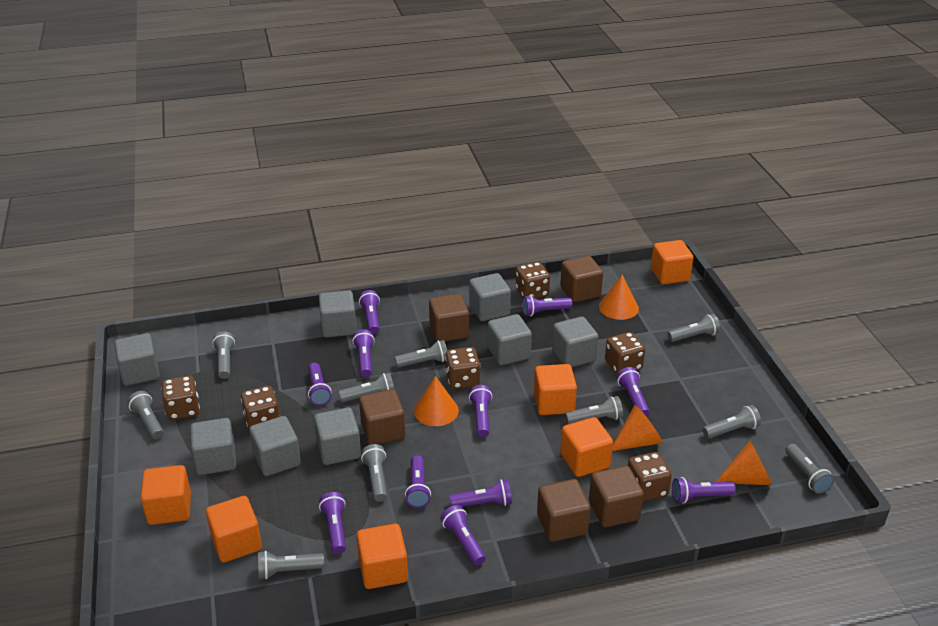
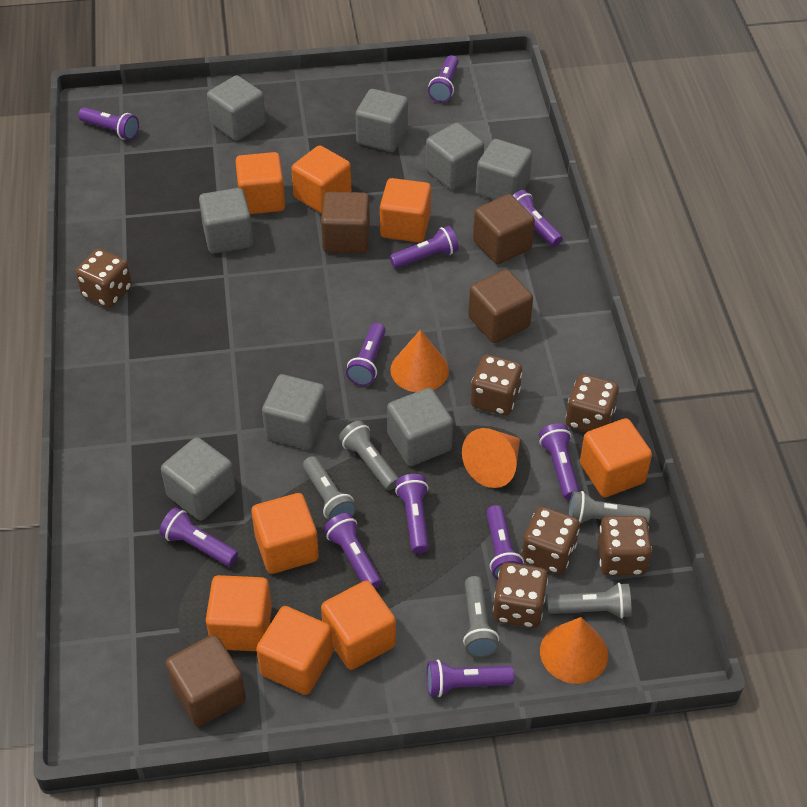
brown cube: 5 -> 4
grey flashlight: 10 -> 5
orange cone: 4 -> 3
orange cube: 6 -> 8

